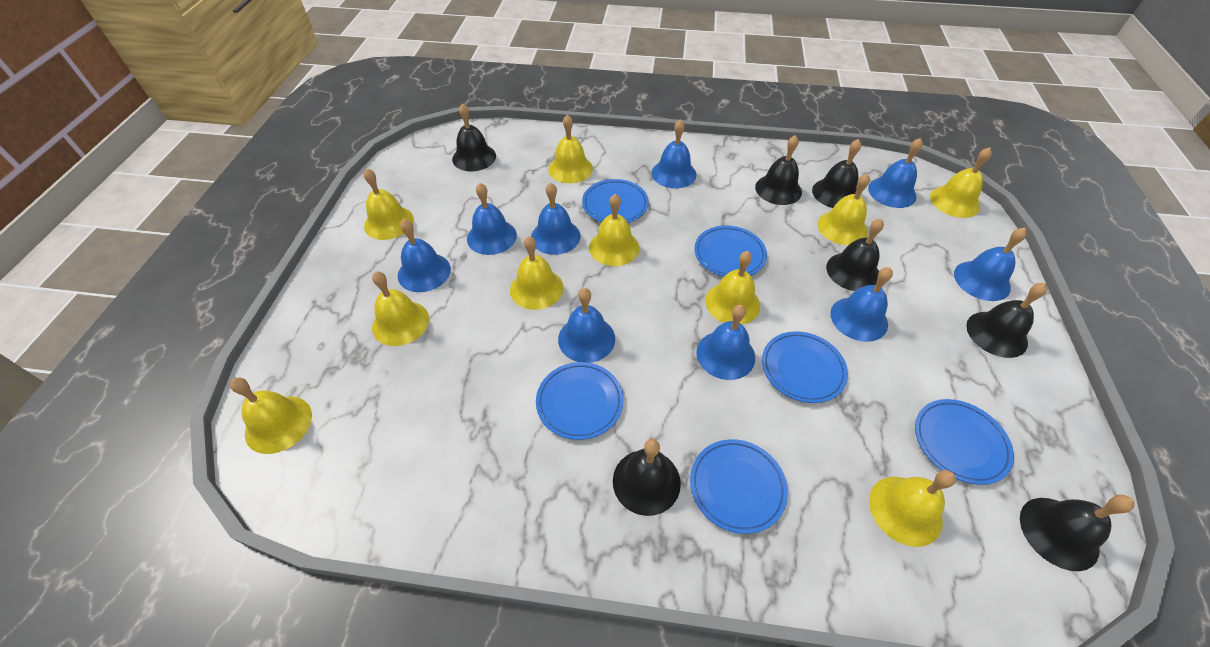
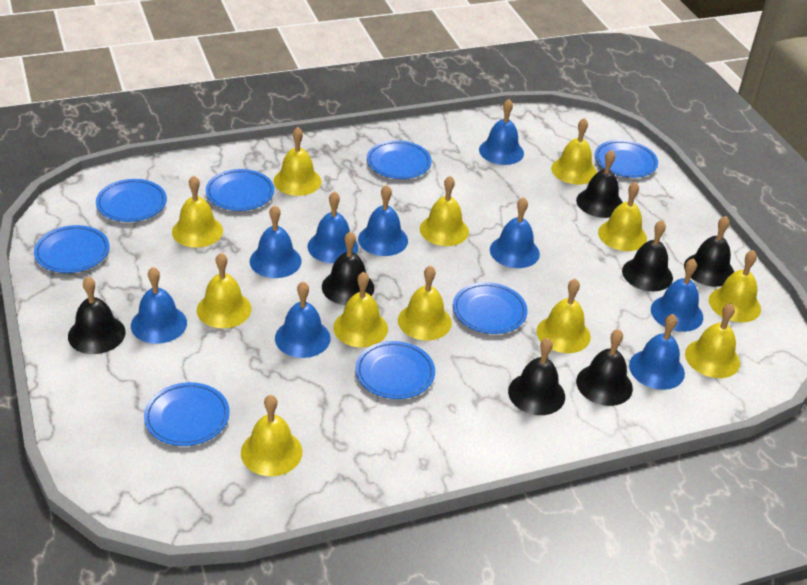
blue plate: 6 -> 8
yellow bell: 10 -> 12

